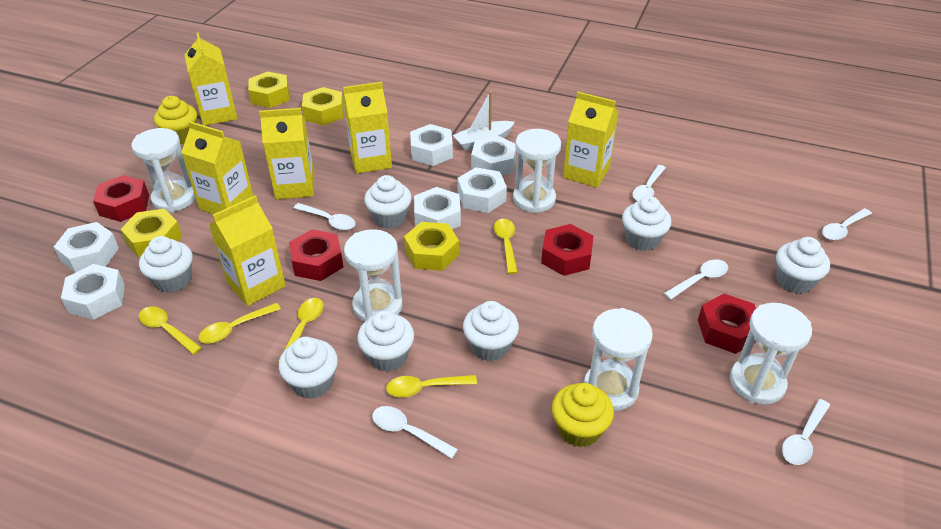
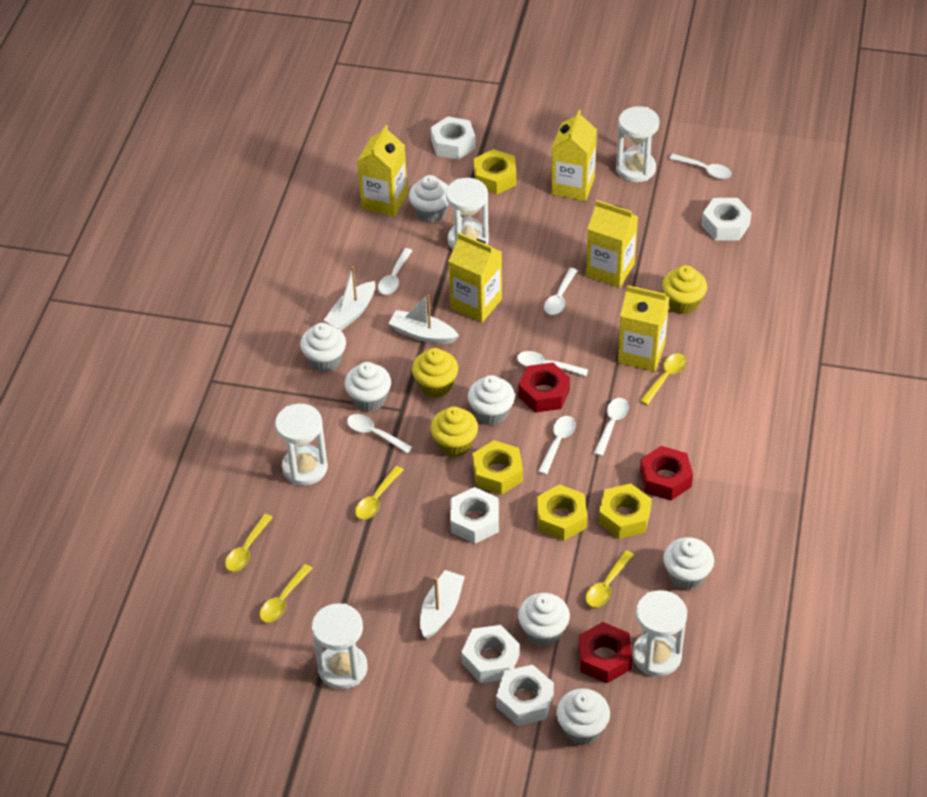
red nut: 4 -> 3
white boat: 1 -> 3
white nut: 6 -> 5
white spoon: 6 -> 7
yellow carton: 6 -> 5
yellow cupcake: 2 -> 3

